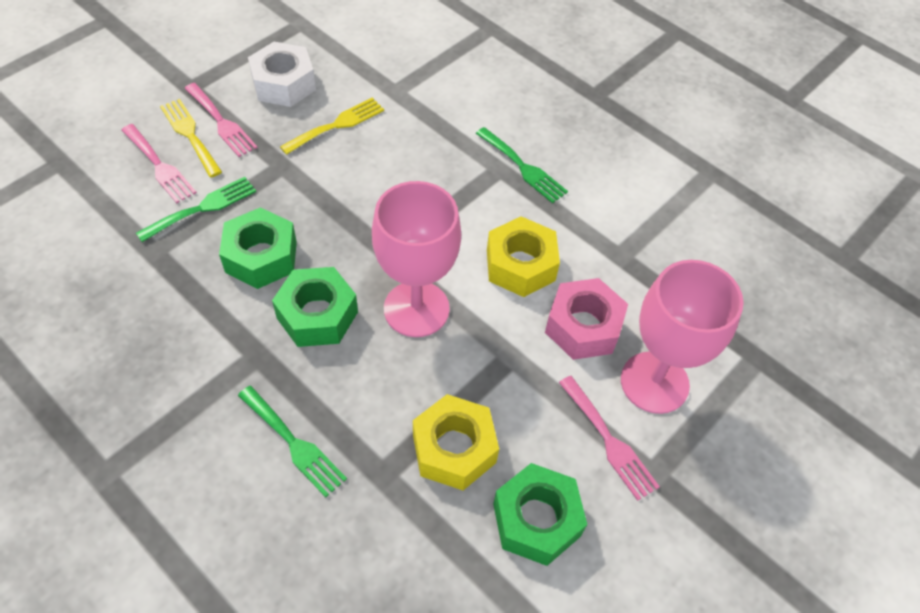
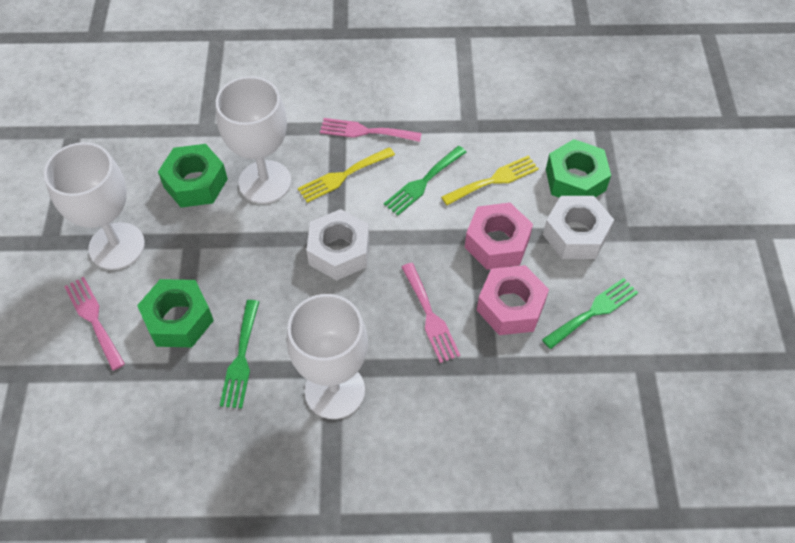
pink goblet: 2 -> 0
pink nut: 1 -> 2
white goblet: 0 -> 3
white nut: 1 -> 2
yellow nut: 2 -> 0

